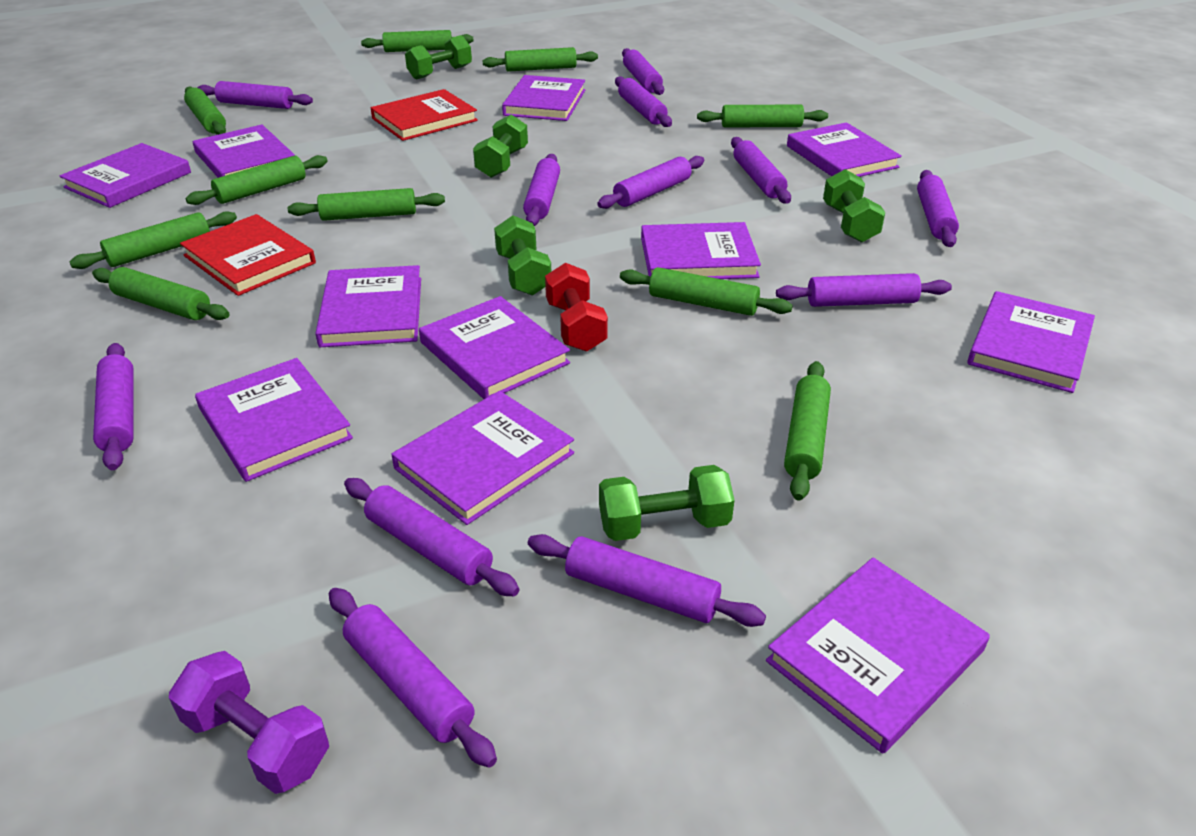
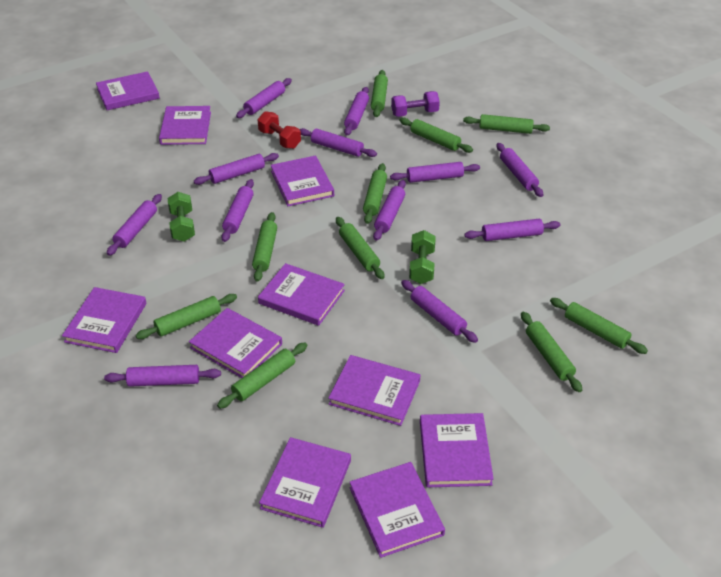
green dumbbell: 5 -> 2
purple book: 11 -> 10
red book: 2 -> 0

